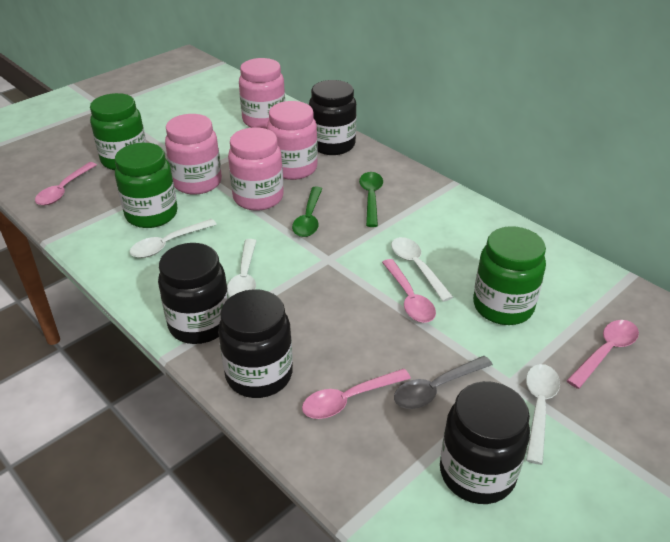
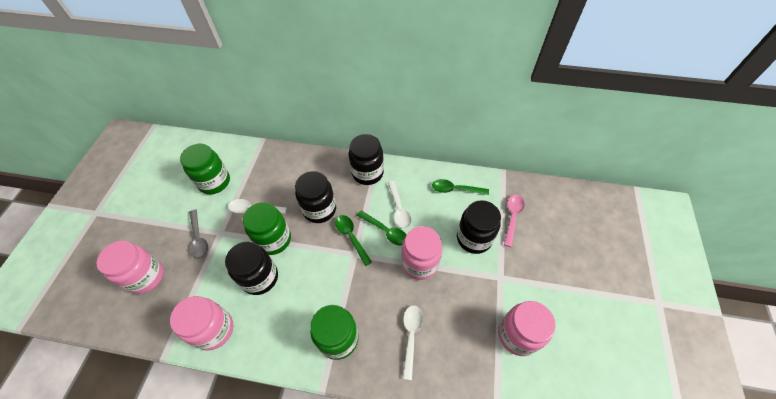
green spoon: 2 -> 3
pink spoon: 4 -> 1
white spoon: 4 -> 3

